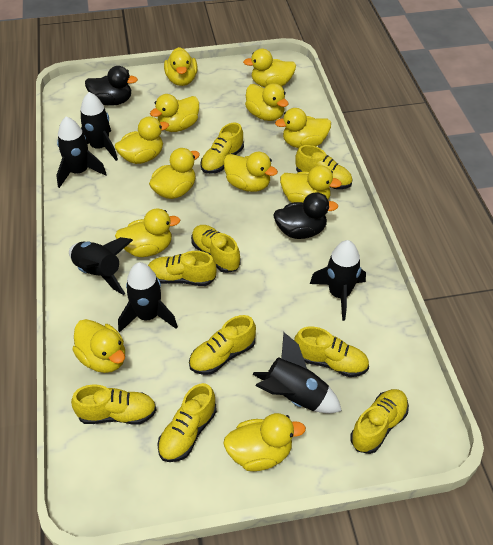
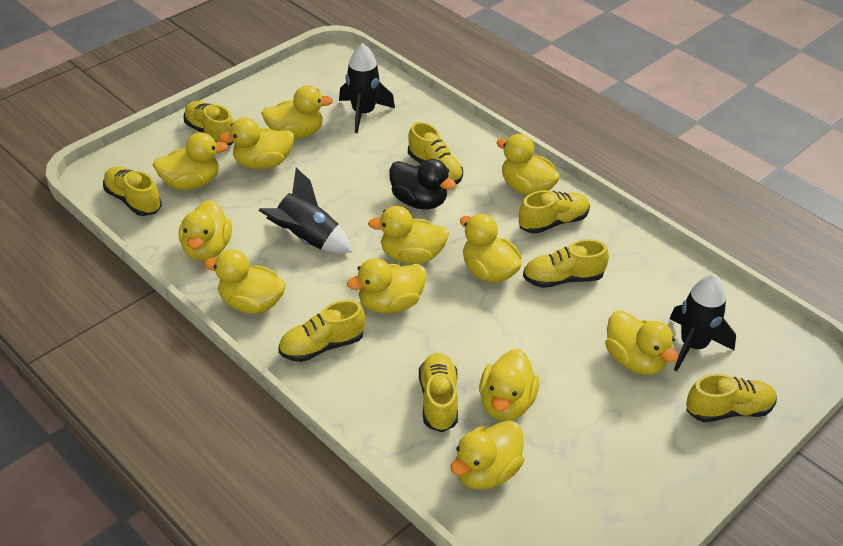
black duck: 2 -> 1
black rocket: 6 -> 3
yellow shoe: 9 -> 8

